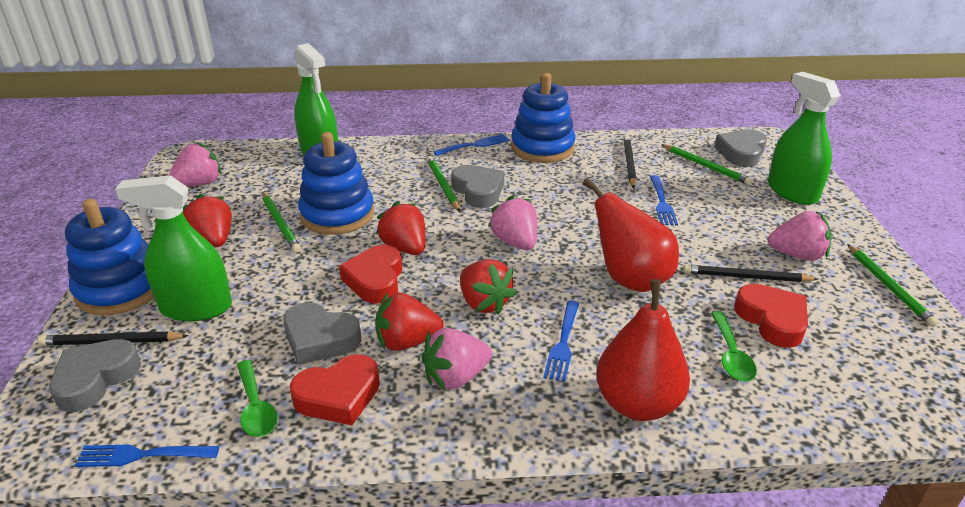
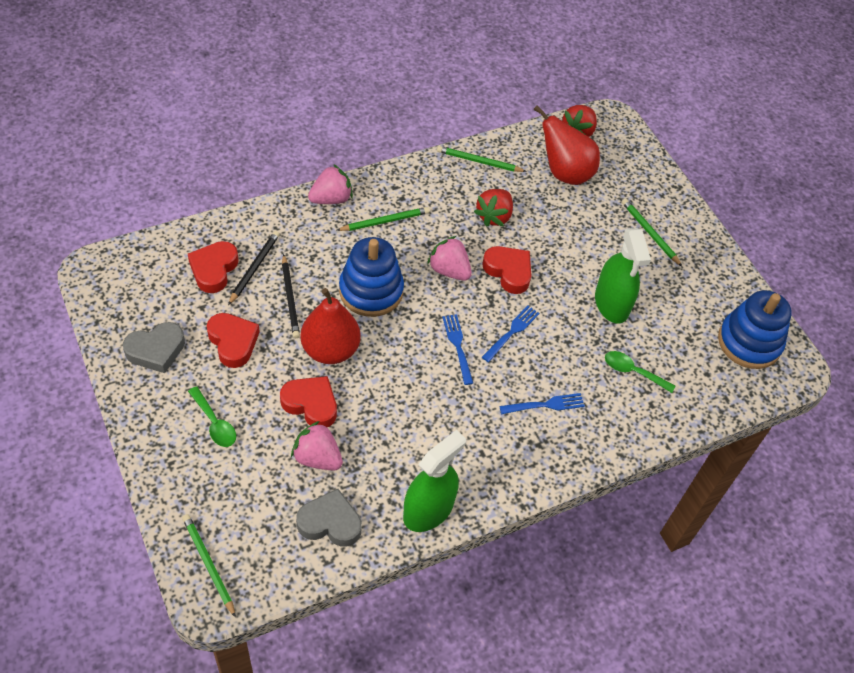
black pencil: 3 -> 2
blue fork: 4 -> 3
blue stacking toy: 3 -> 2
green spray bottle: 3 -> 2
grey heart: 4 -> 2
pink strawberry: 4 -> 3
red heart: 3 -> 4
red strawberry: 4 -> 2

